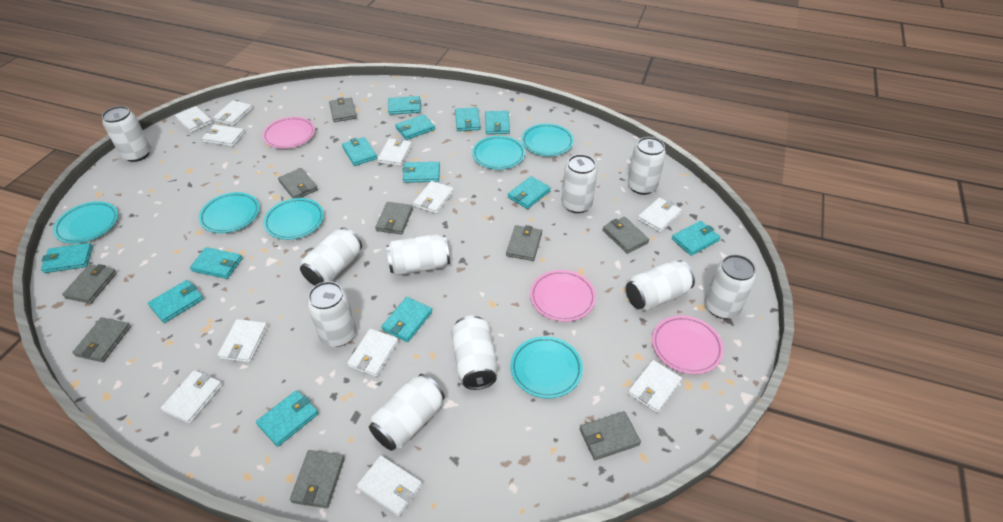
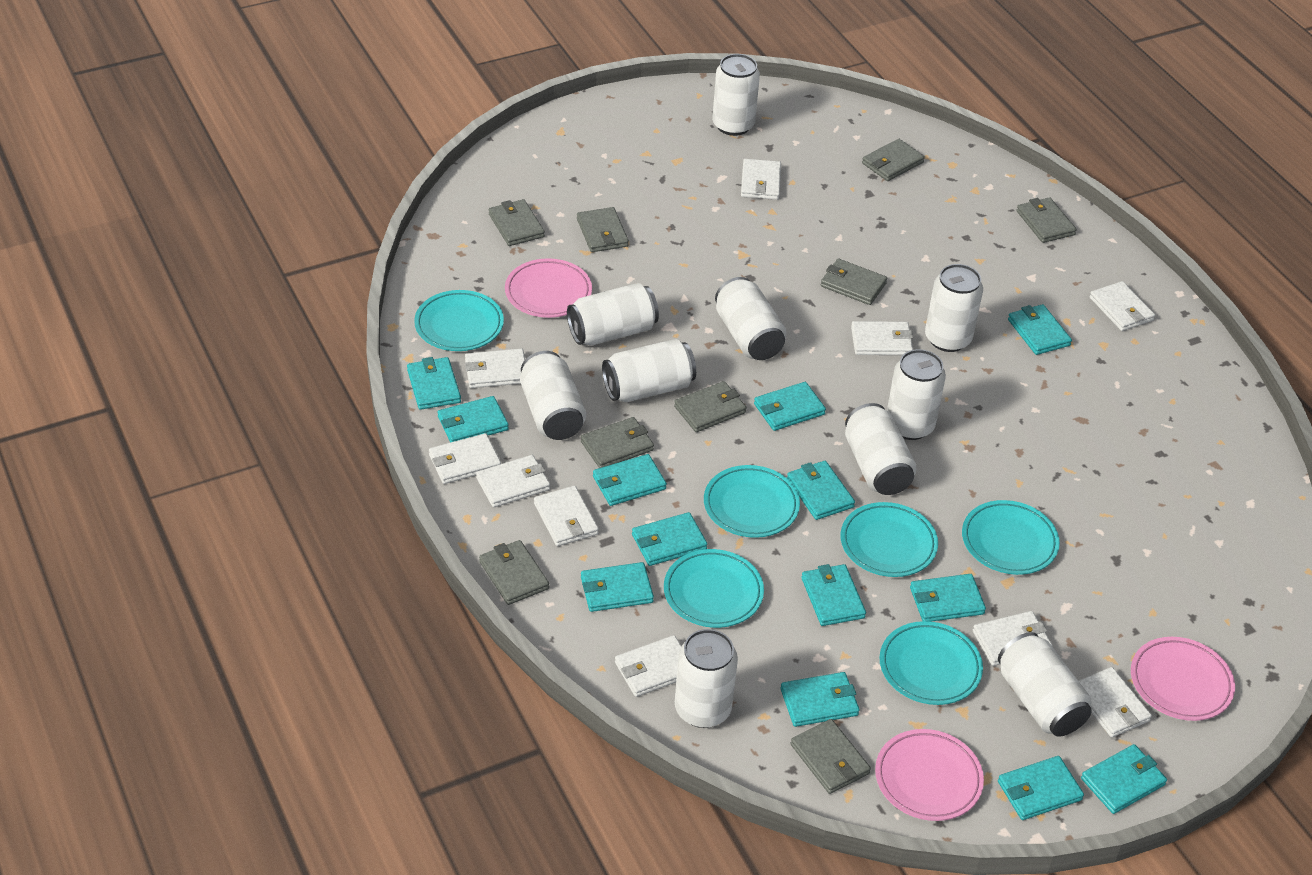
white wallet: 11 -> 10

